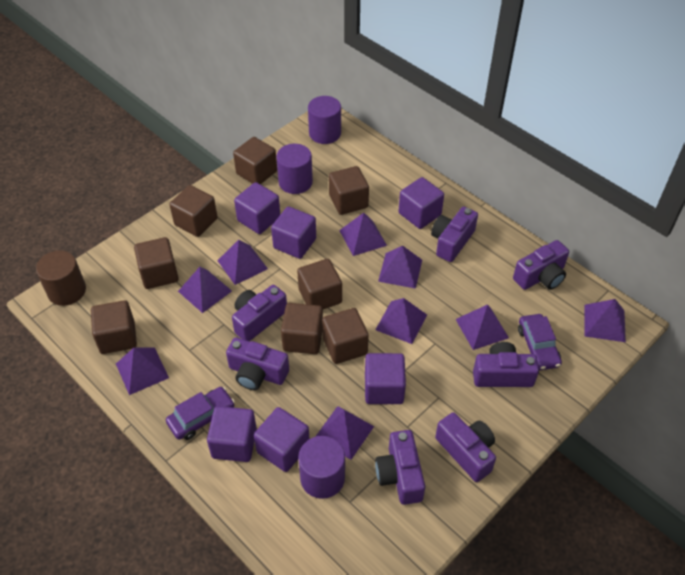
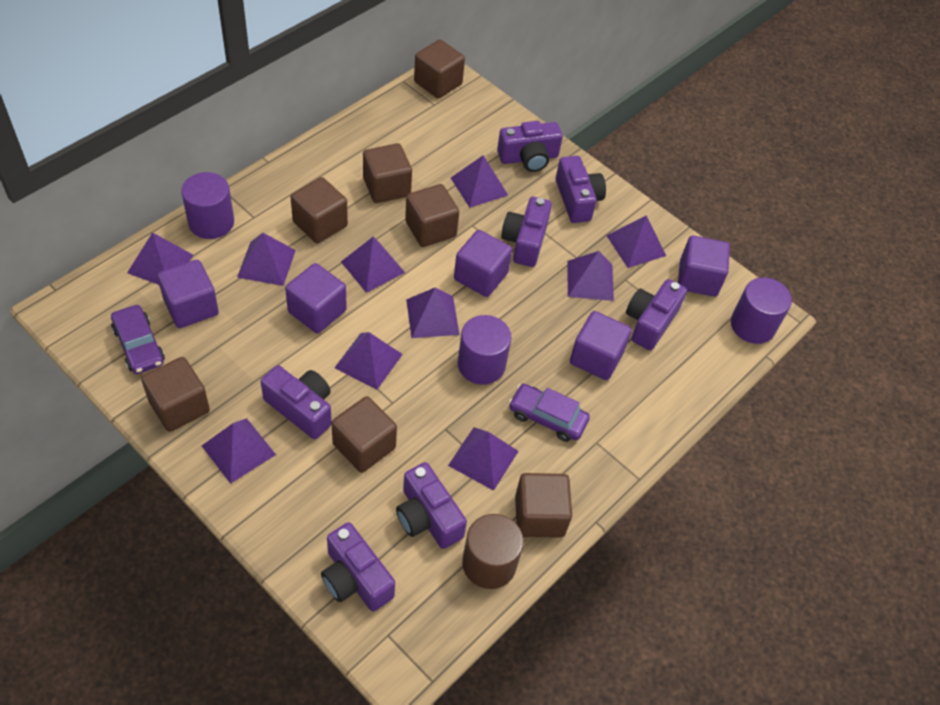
brown cube: 8 -> 7
purple cube: 6 -> 5
purple pyramid: 9 -> 10

